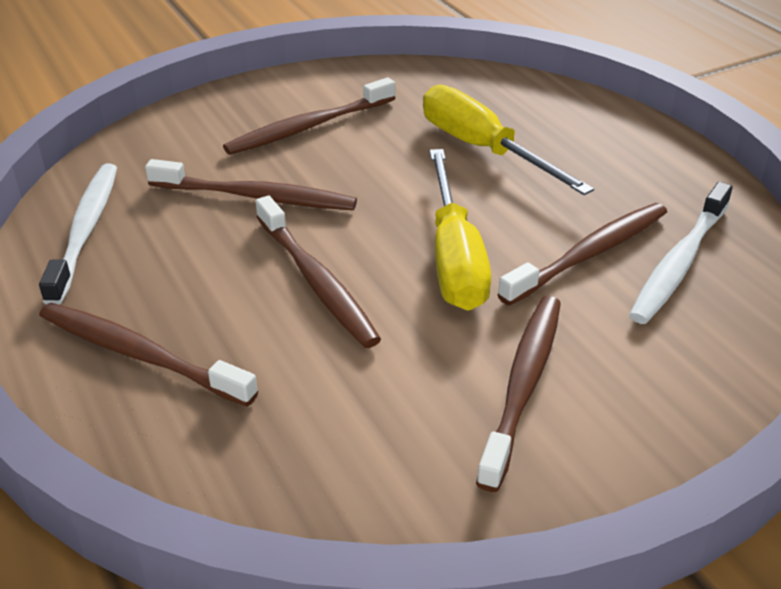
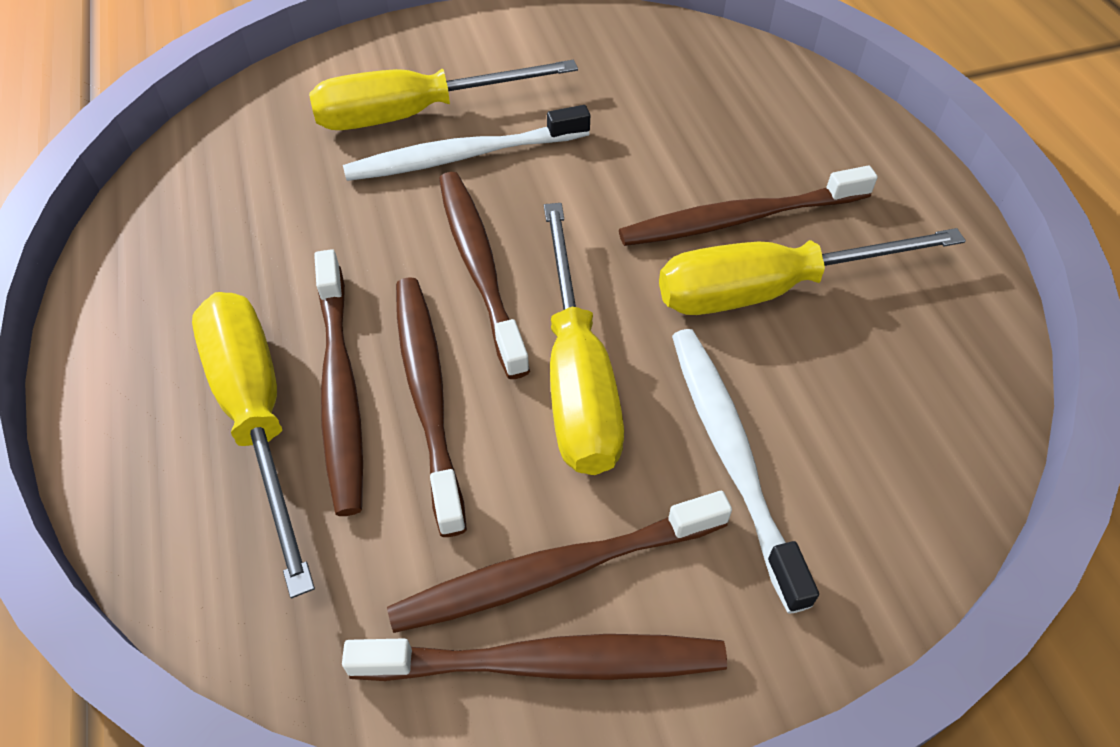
yellow screwdriver: 2 -> 4

